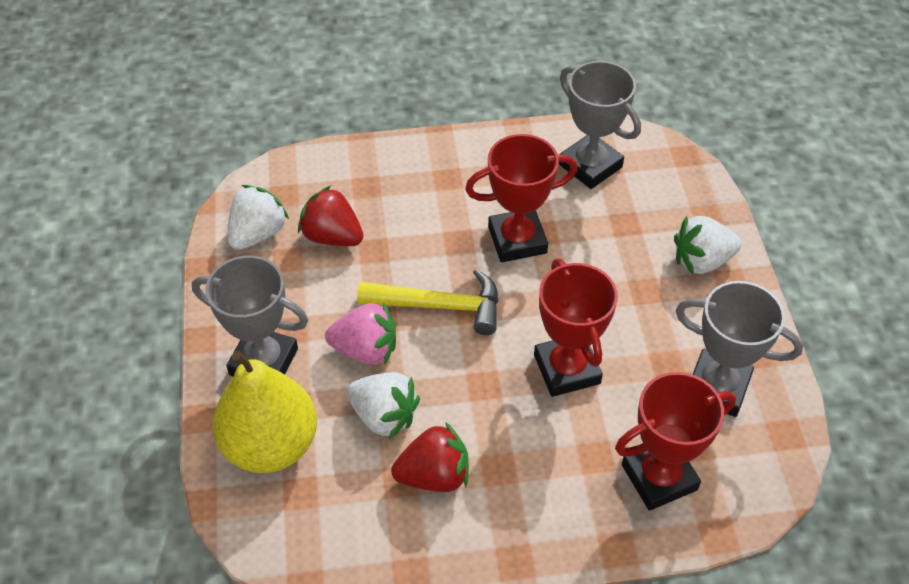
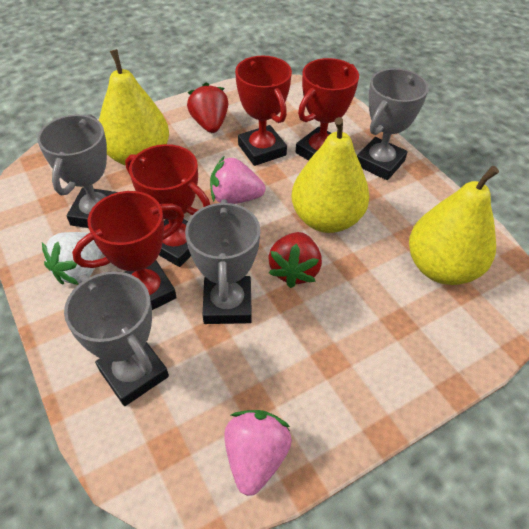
grey trophy: 3 -> 4
pink strawberry: 1 -> 2
red trophy: 3 -> 4
white strawberry: 3 -> 1
yellow hammer: 1 -> 0
yellow pear: 1 -> 3

